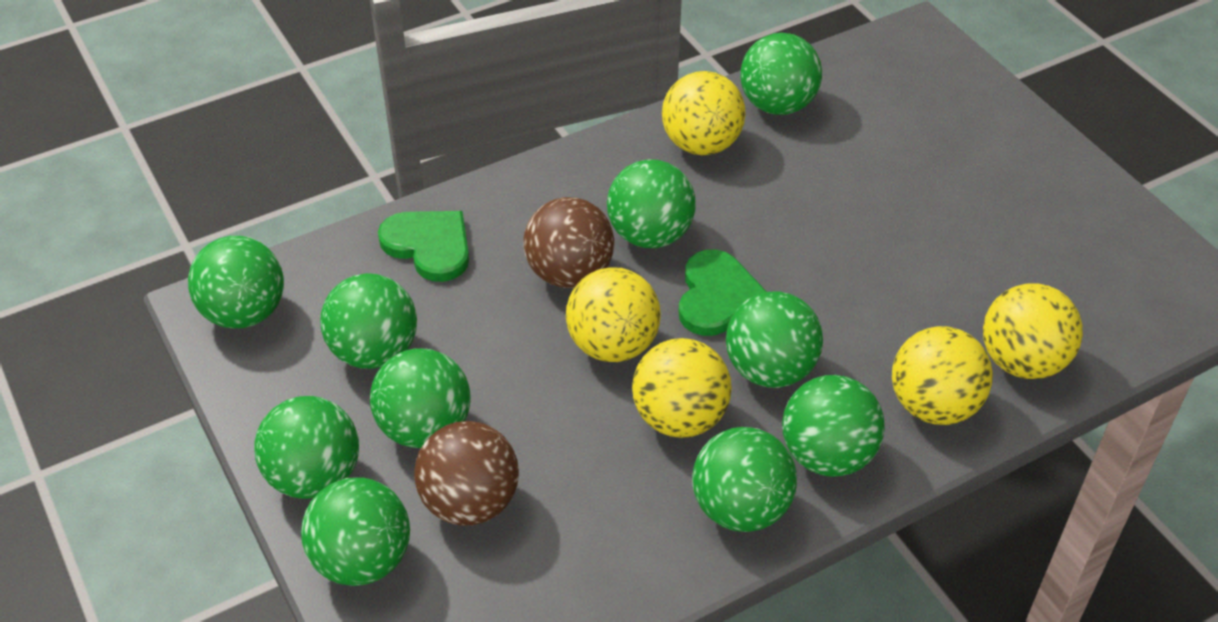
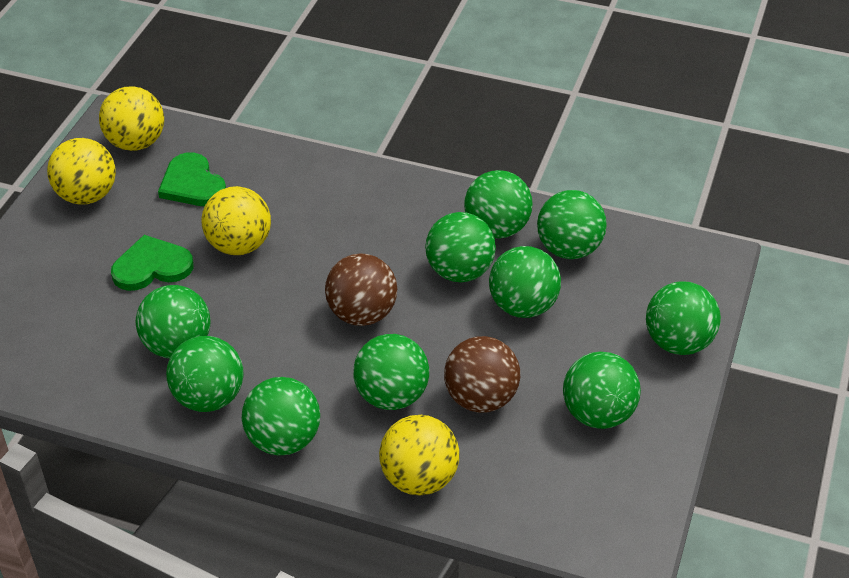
yellow ball: 5 -> 4

